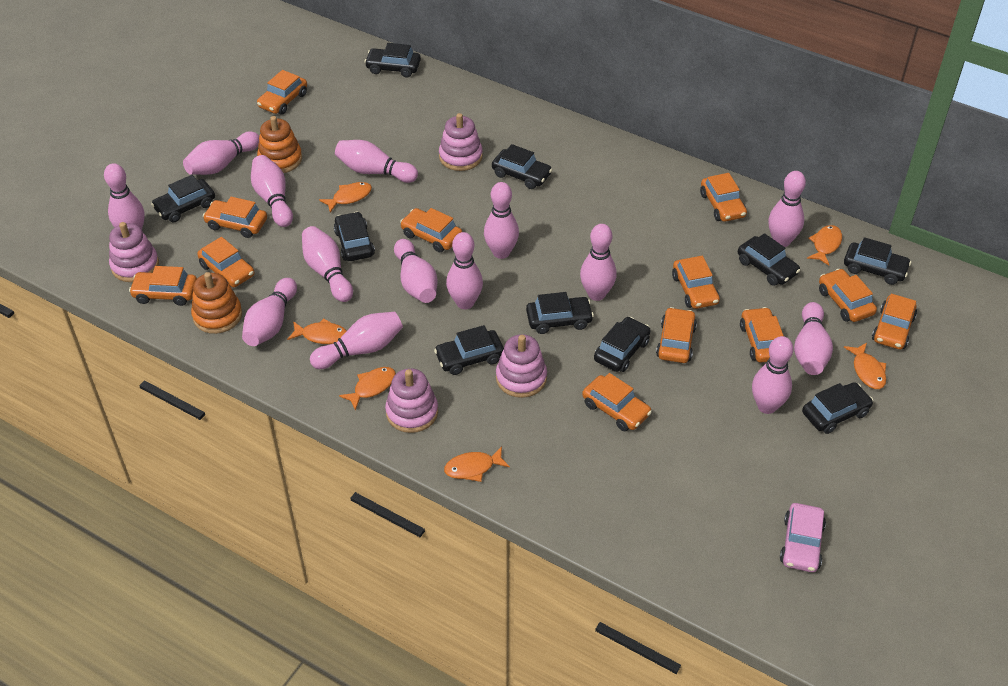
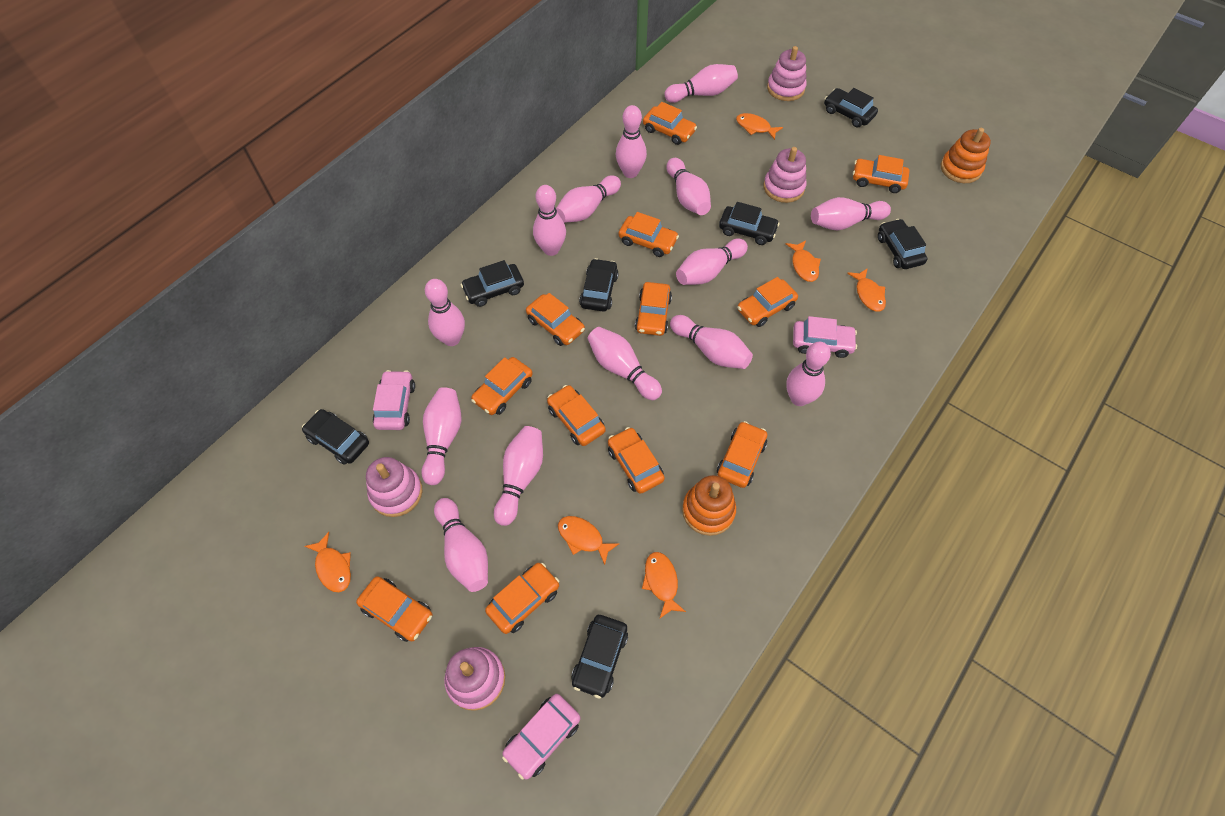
black car: 10 -> 7
pink car: 1 -> 3

